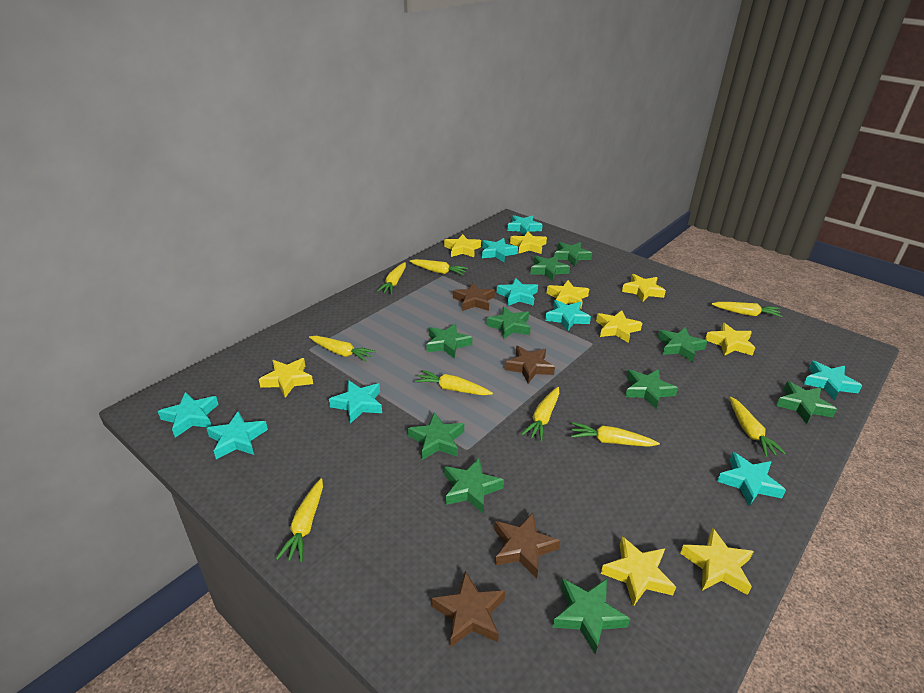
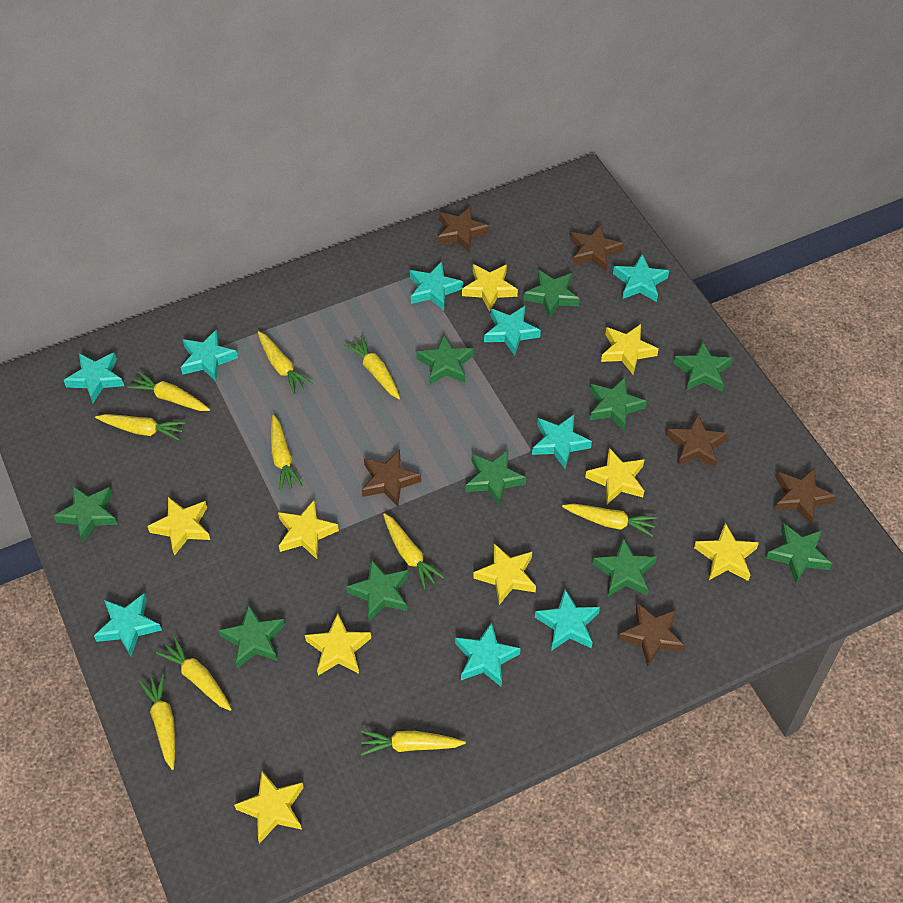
brown star: 4 -> 6
yellow carrot: 9 -> 10

